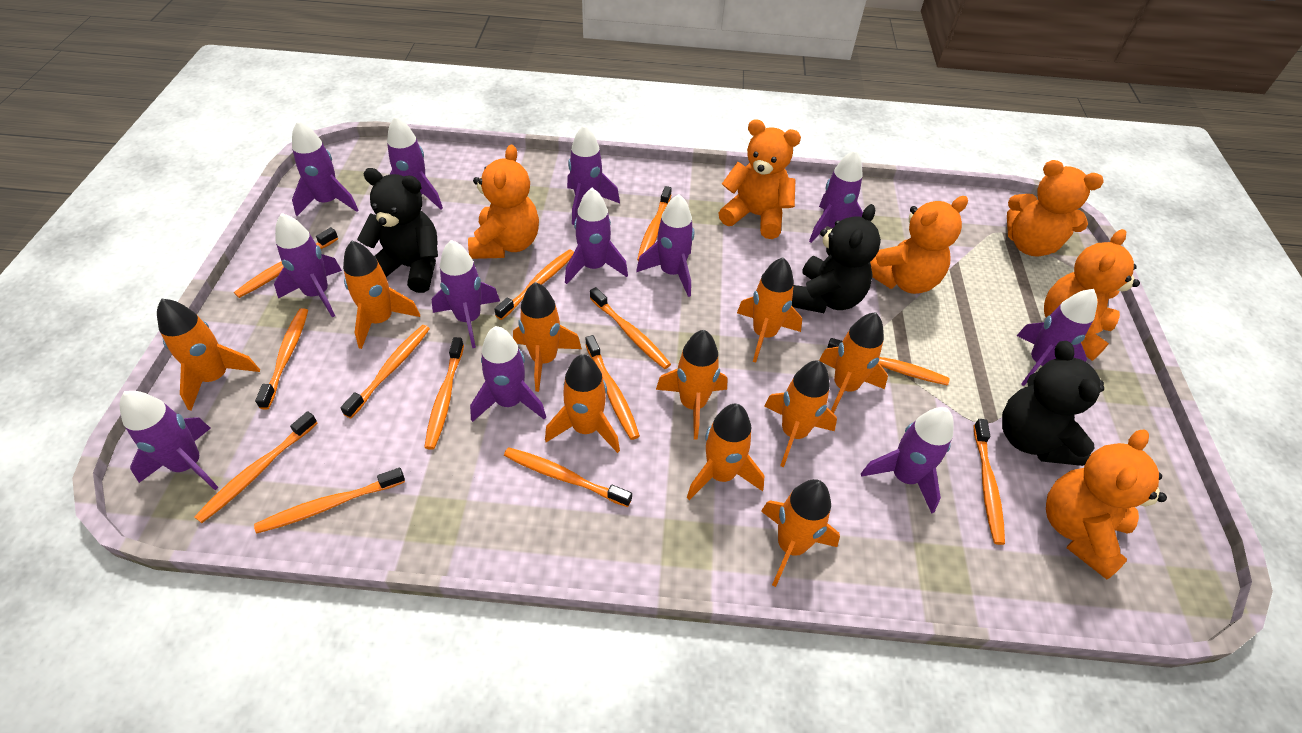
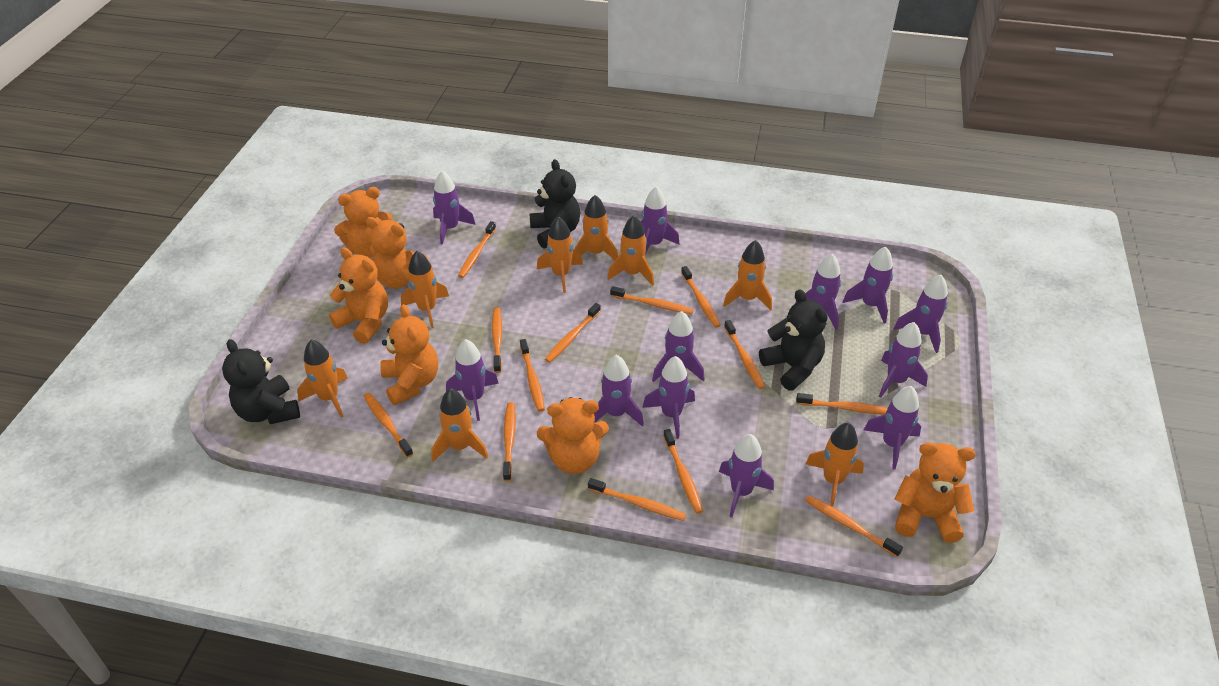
orange rocket: 10 -> 8

